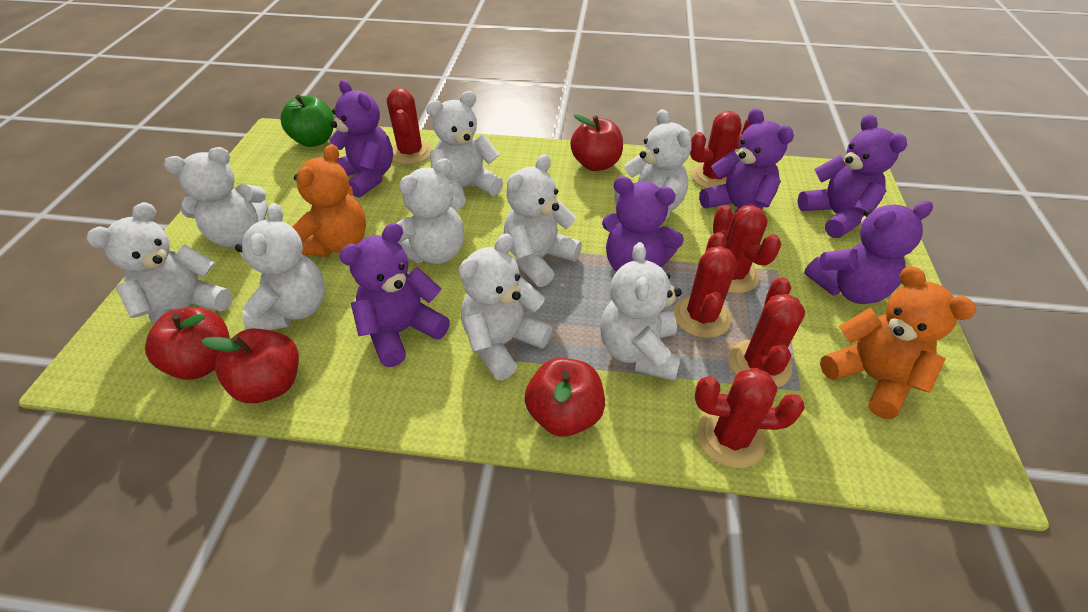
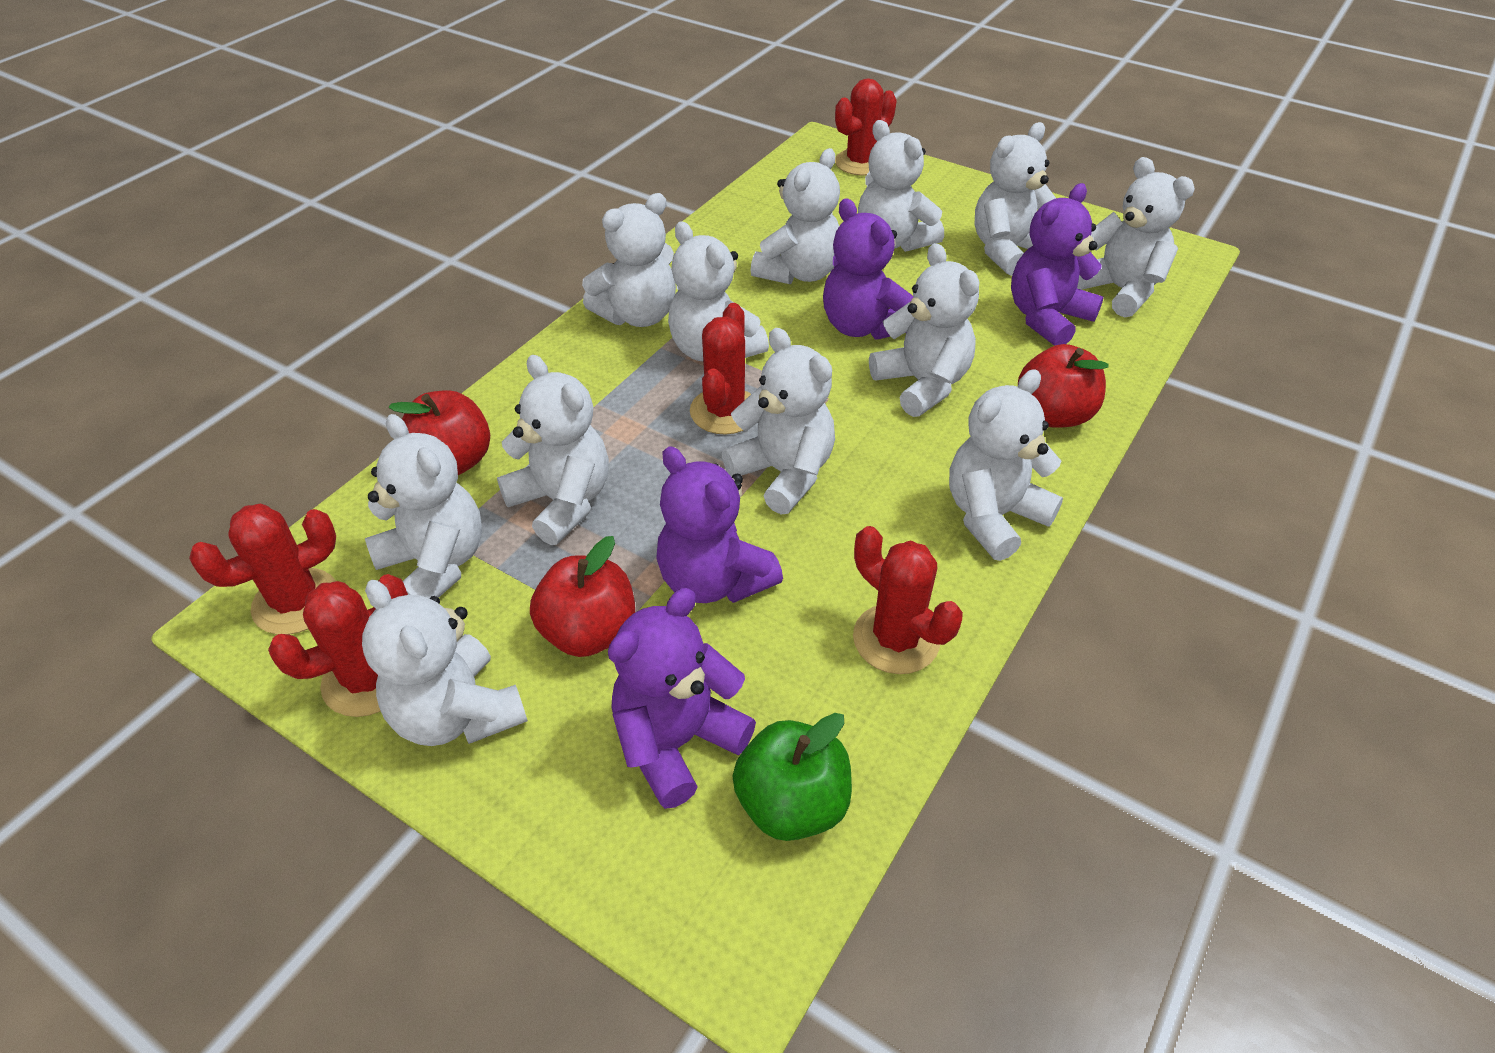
orange teddy bear: 2 -> 0
purple teddy bear: 6 -> 4
red apple: 4 -> 3
red cactus: 6 -> 5
white teddy bear: 9 -> 12

